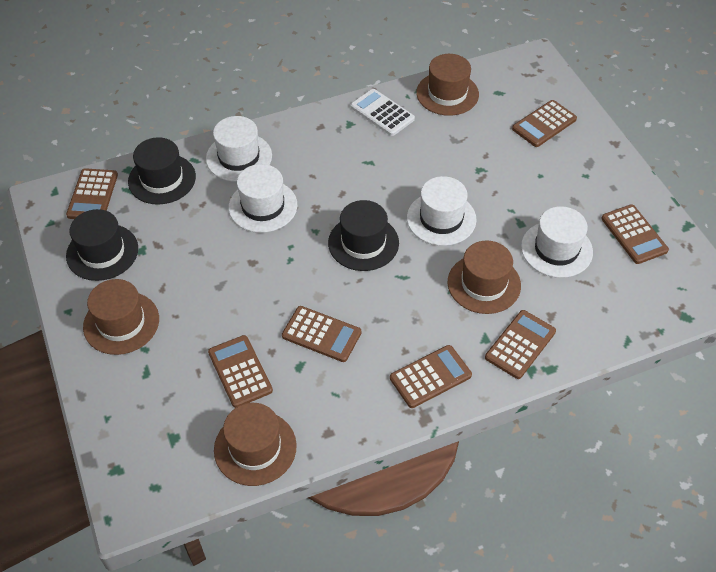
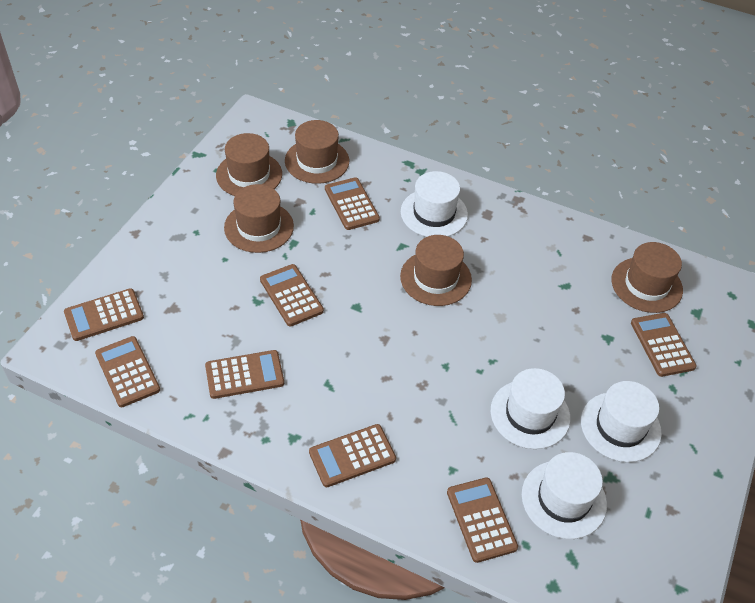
black hat: 3 -> 0
brown calculator: 7 -> 8
brown hat: 4 -> 5
white calculator: 1 -> 0

